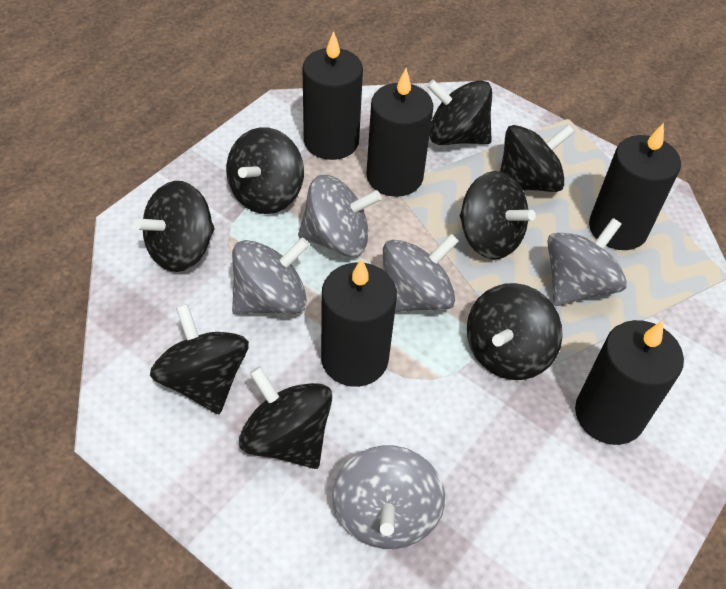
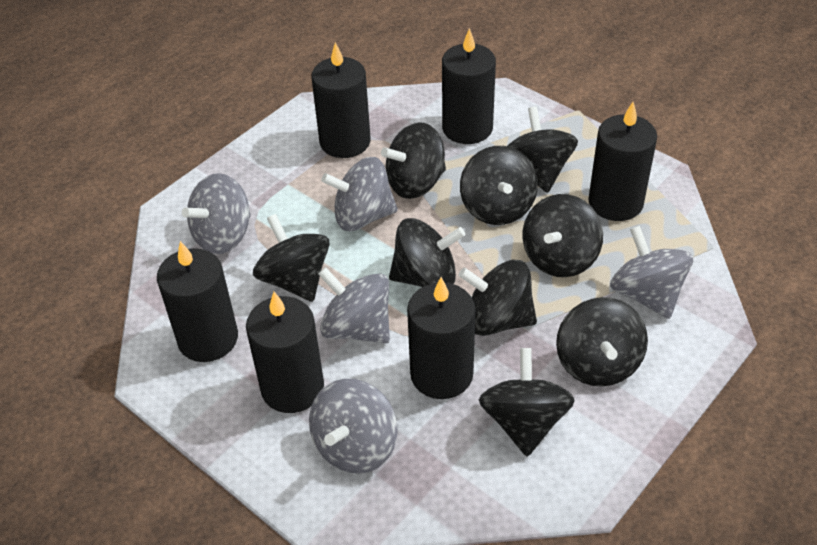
black candle: 5 -> 6
black spinning top: 8 -> 9

